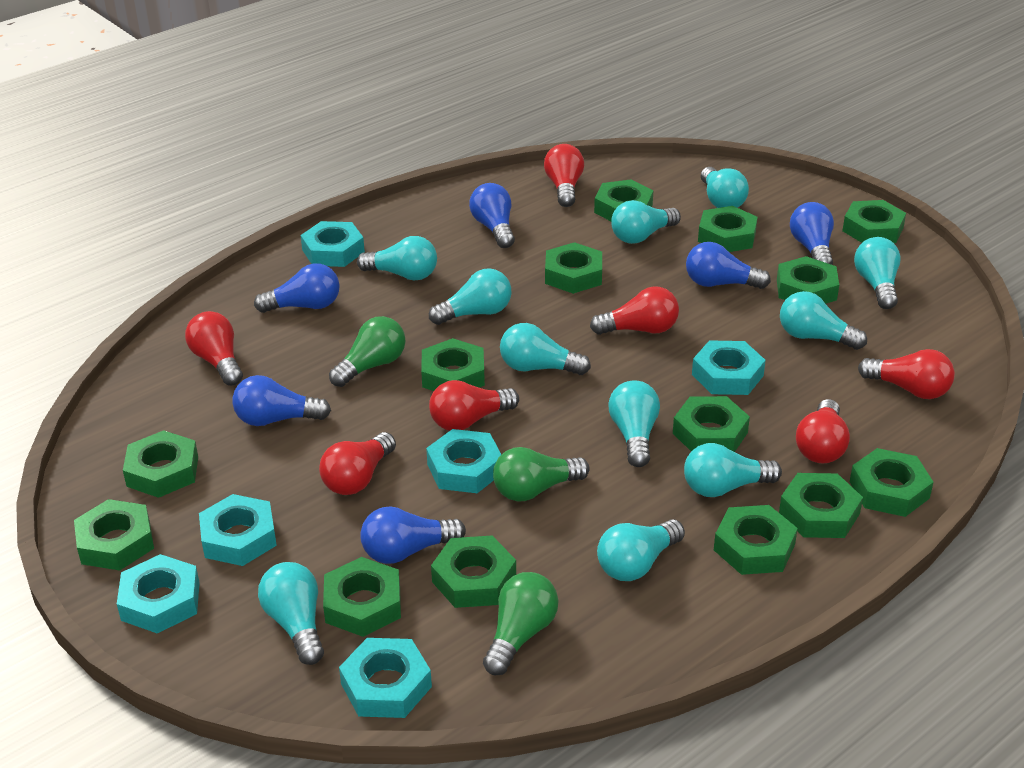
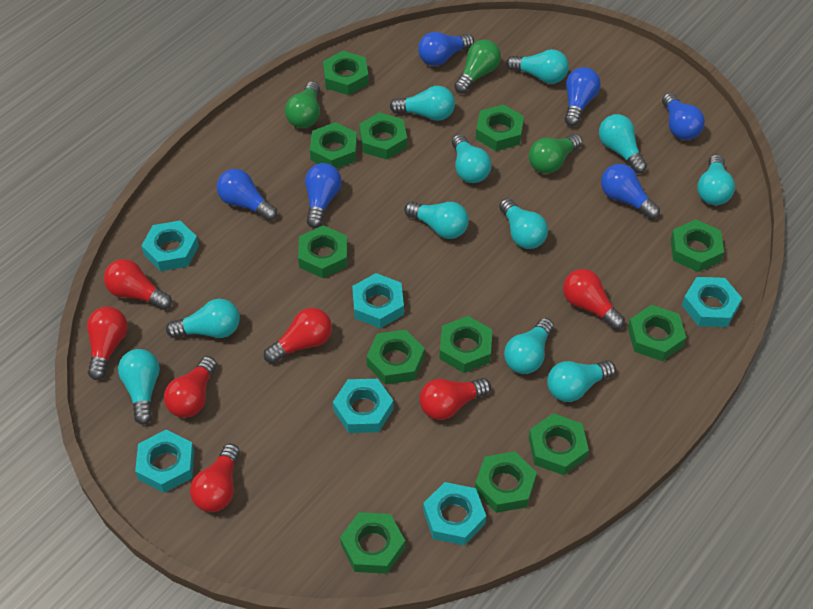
green nut: 14 -> 12

